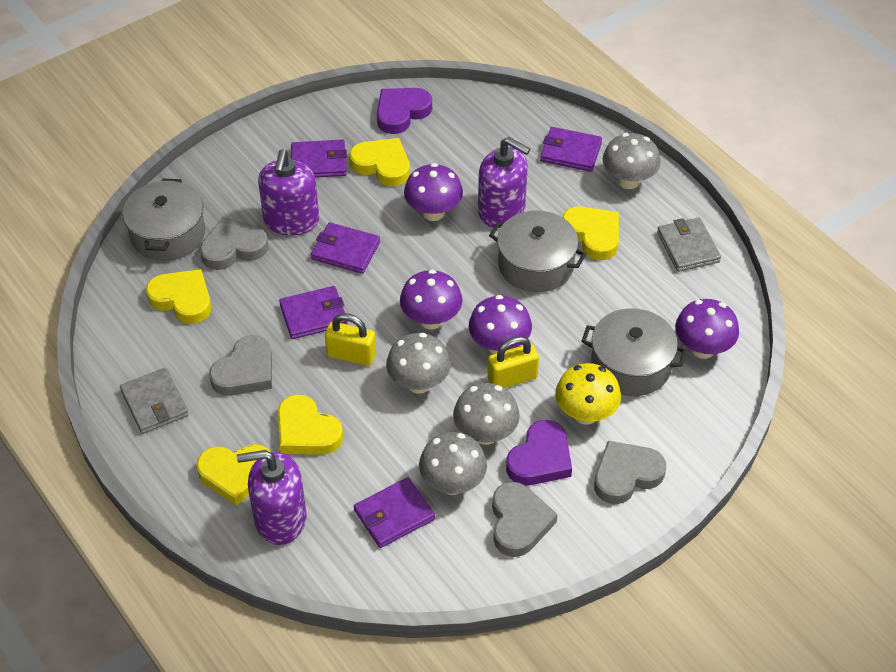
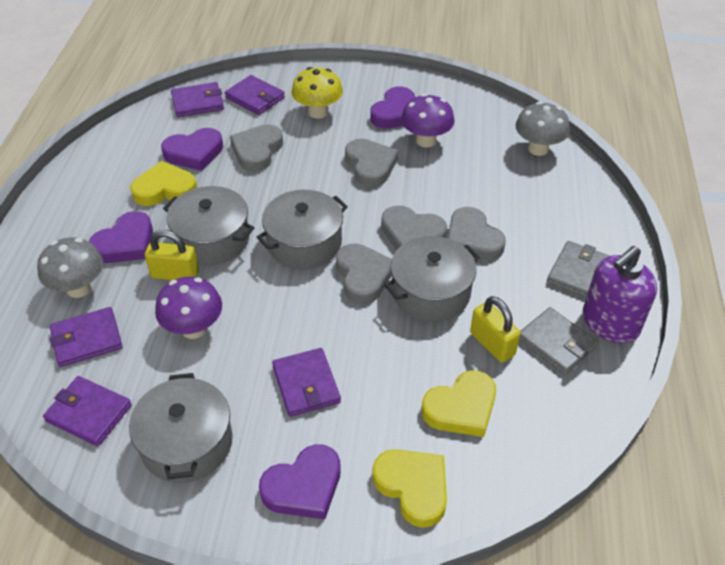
grey heart: 4 -> 5
grey mushroom: 4 -> 2
grey pot: 3 -> 4
purple heart: 2 -> 4
purple mushroom: 4 -> 2
purple soap dispenser: 3 -> 1
yellow heart: 5 -> 3

